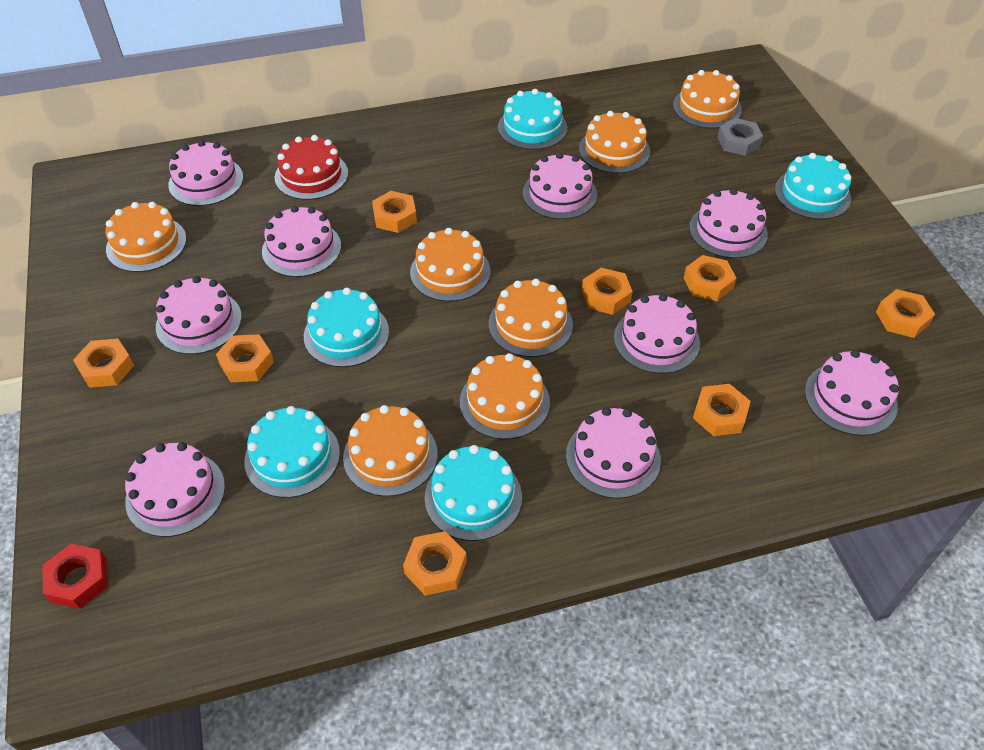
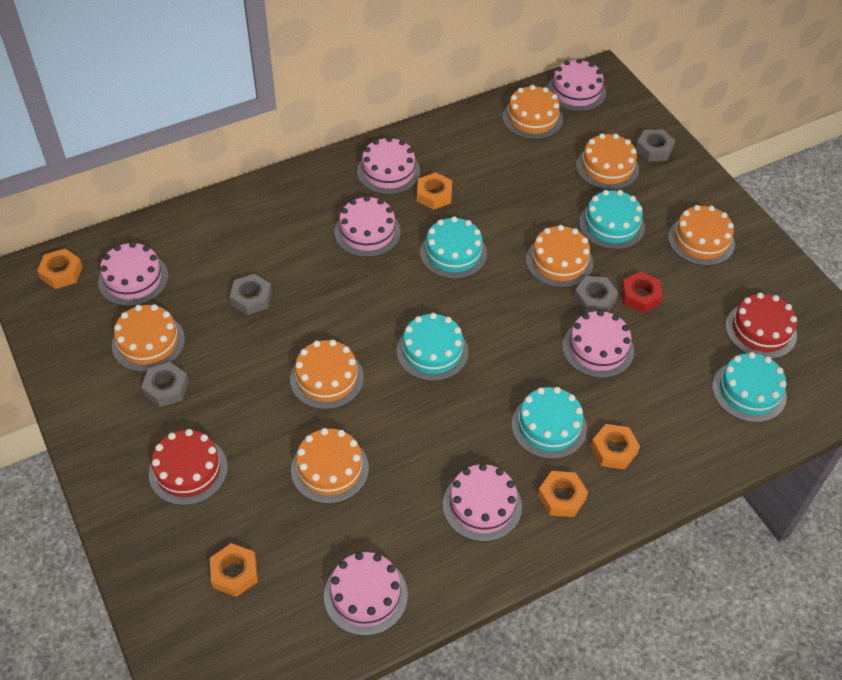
grey nut: 1 -> 4
orange nut: 8 -> 5
pink cake: 9 -> 7
red cake: 1 -> 2

